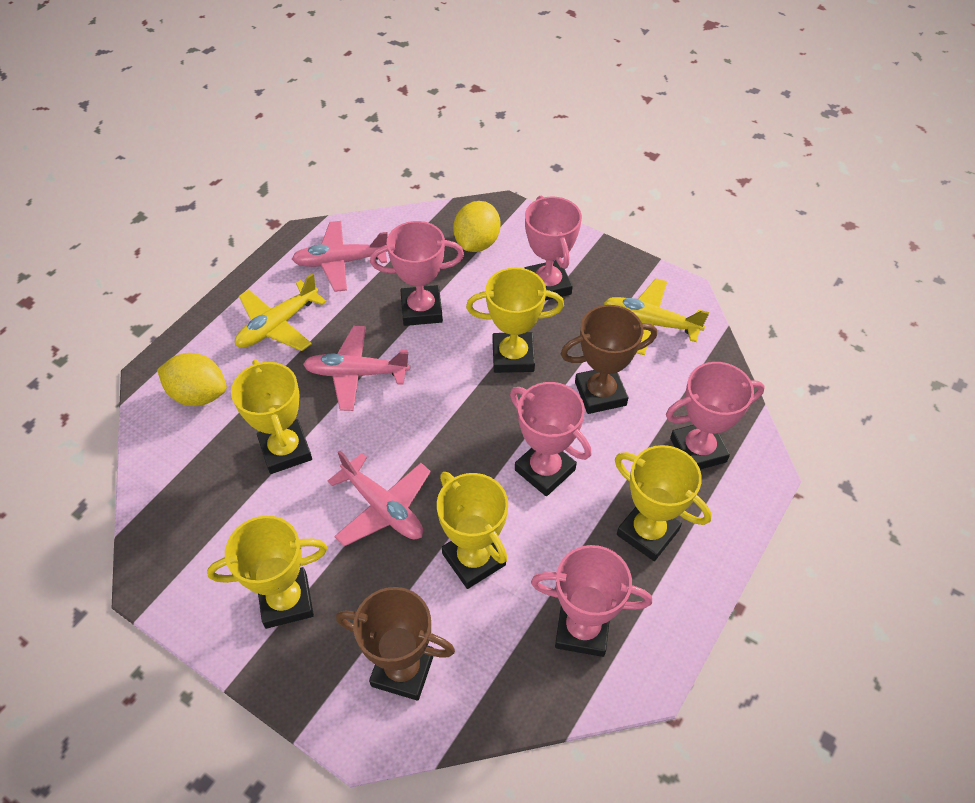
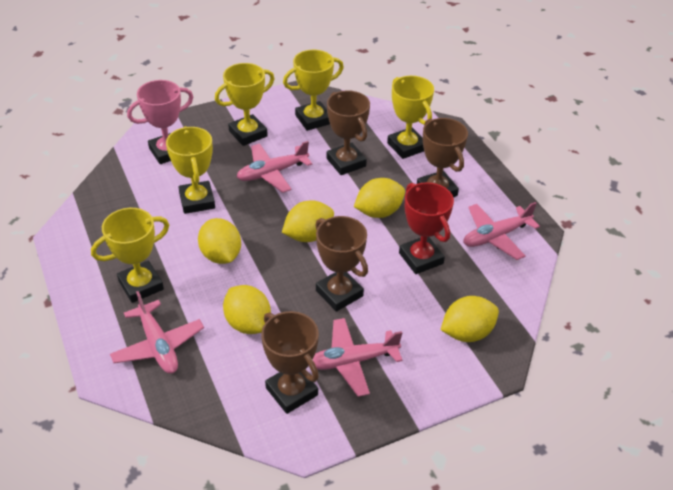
brown trophy: 2 -> 4
pink plane: 3 -> 4
pink trophy: 5 -> 1
red trophy: 0 -> 1
yellow lemon: 2 -> 5
yellow plane: 2 -> 0

